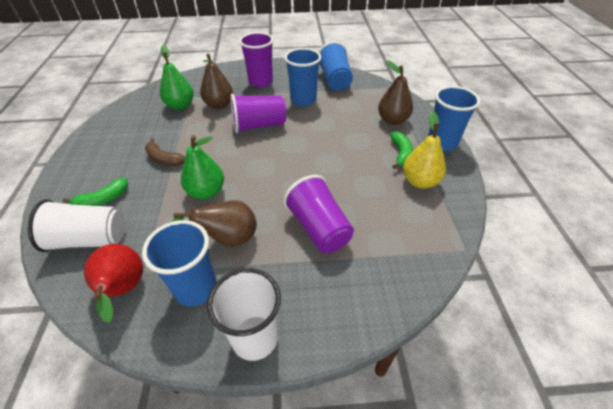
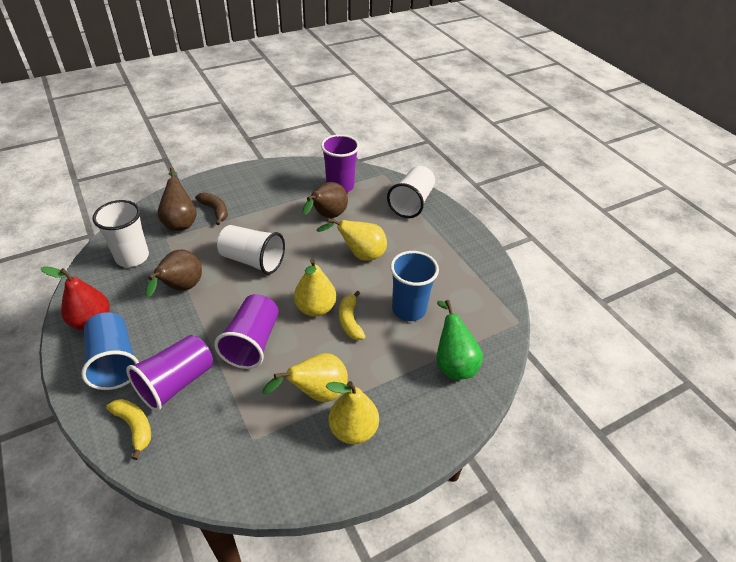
blue cup: 4 -> 2
green banana: 2 -> 0
green pear: 2 -> 1
white cup: 2 -> 3
yellow banana: 0 -> 2
yellow pear: 1 -> 4

